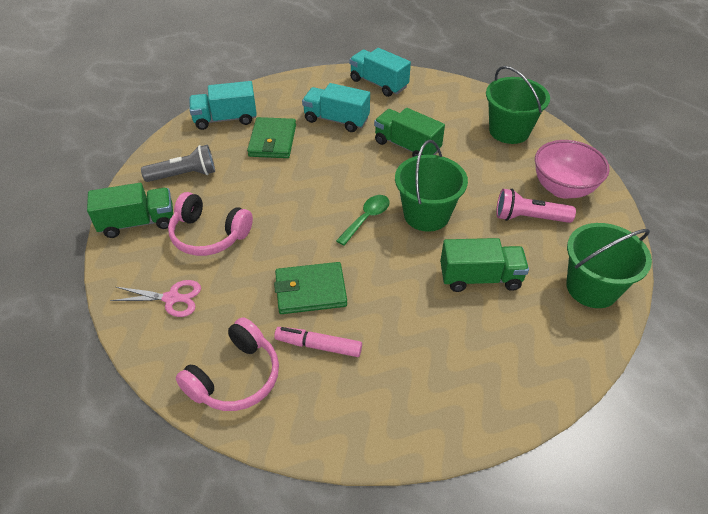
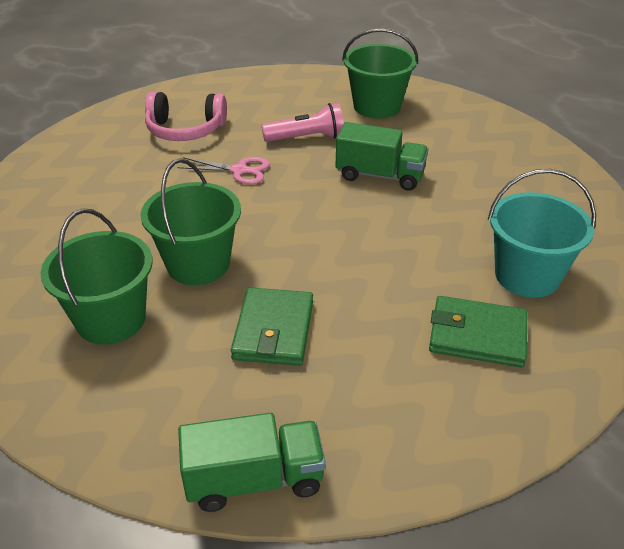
green spoon: 1 -> 0
green truck: 3 -> 2
grey flashlight: 1 -> 0
pink bowl: 1 -> 0
pink headphones: 2 -> 1
pink marker: 1 -> 0
turquoise bucket: 0 -> 1
turquoise truck: 3 -> 0

